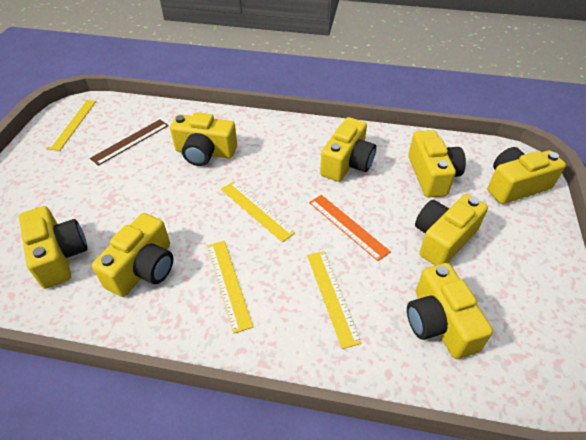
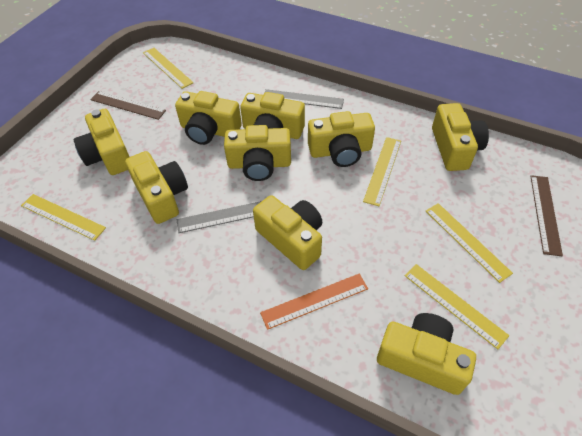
brown ruler: 1 -> 2
grey ruler: 0 -> 2
yellow camera: 8 -> 9
yellow ruler: 4 -> 5

